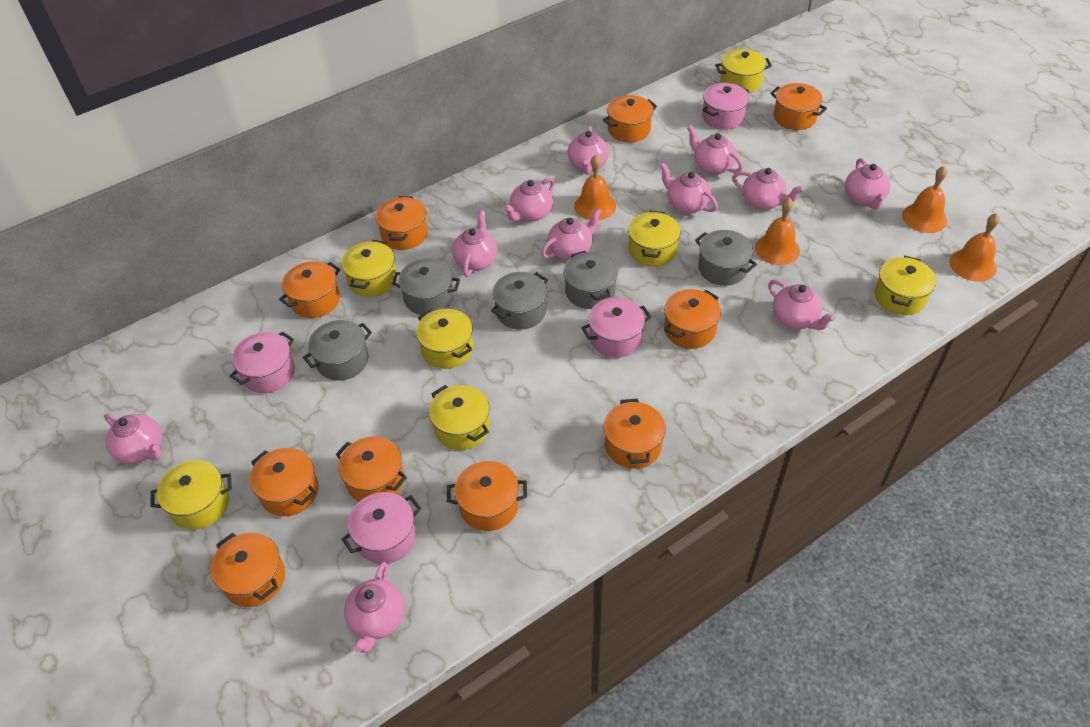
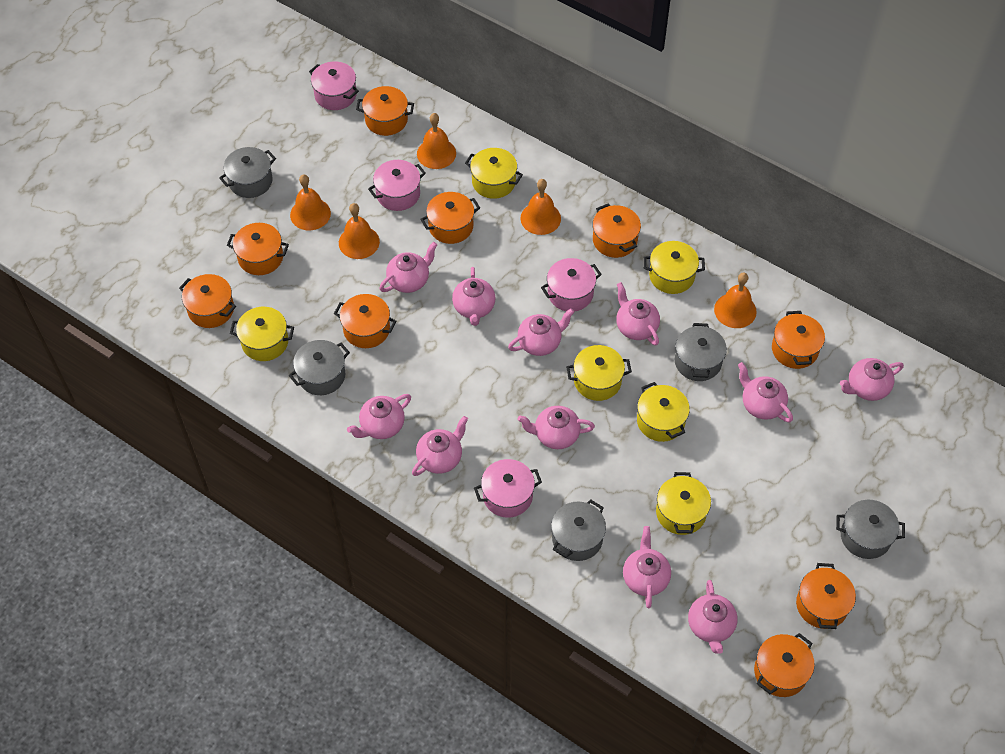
orange bell: 4 -> 5
orange pot: 10 -> 9
yellow pot: 7 -> 6

